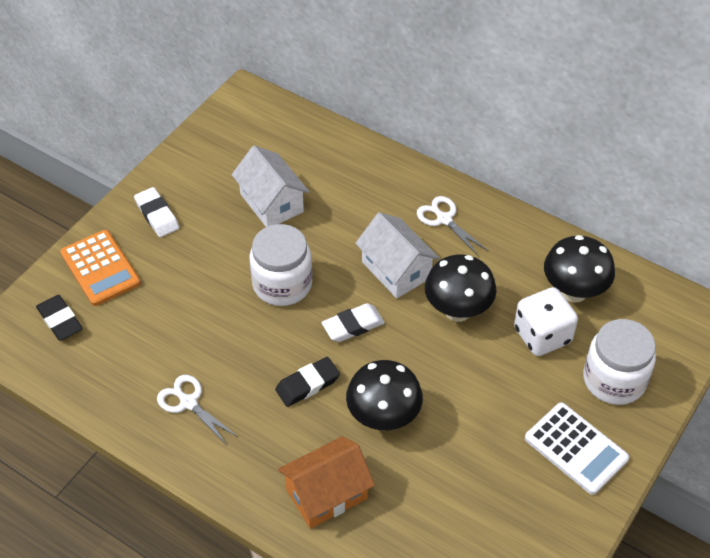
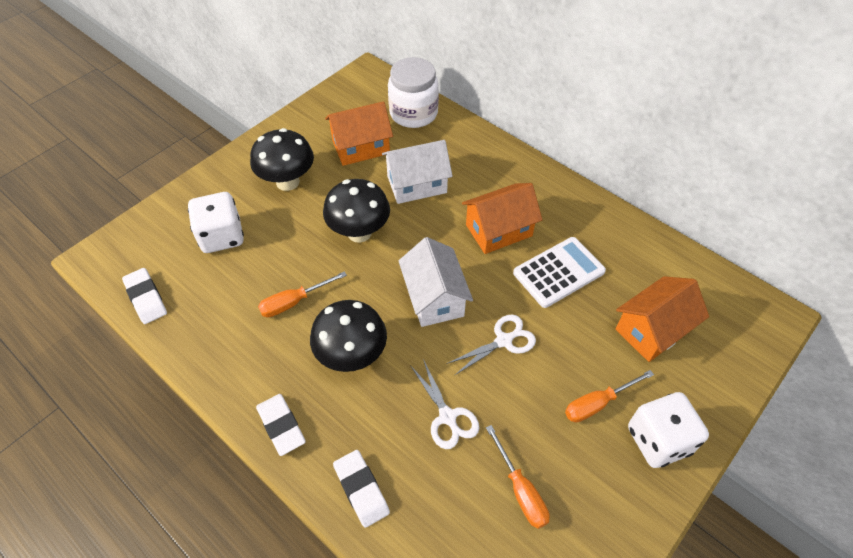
black eraser: 2 -> 0
orange calculator: 1 -> 0
orange house: 1 -> 3
orange screwdriver: 0 -> 3
white dice: 1 -> 2
white eraser: 2 -> 3
white jar: 2 -> 1

